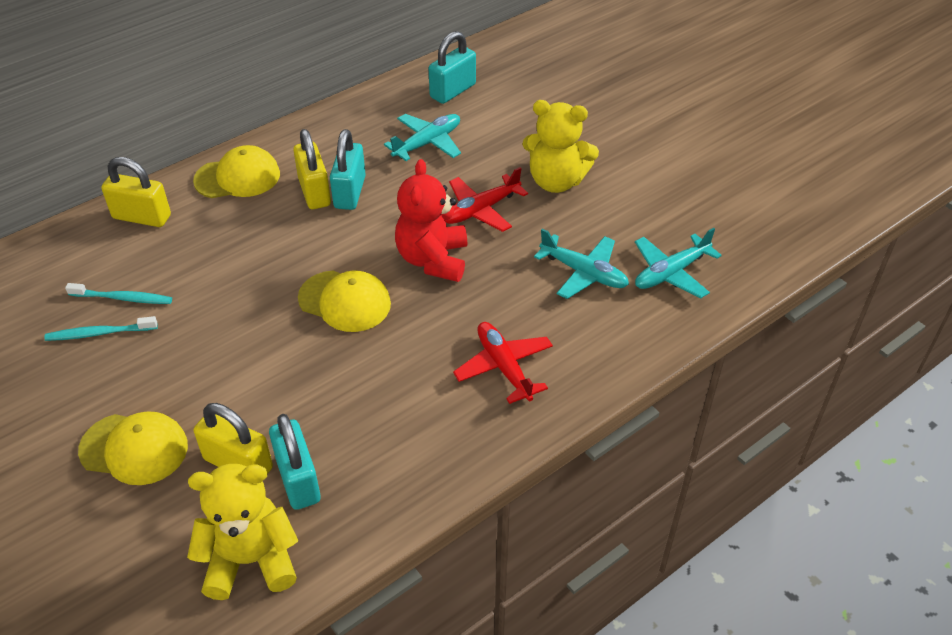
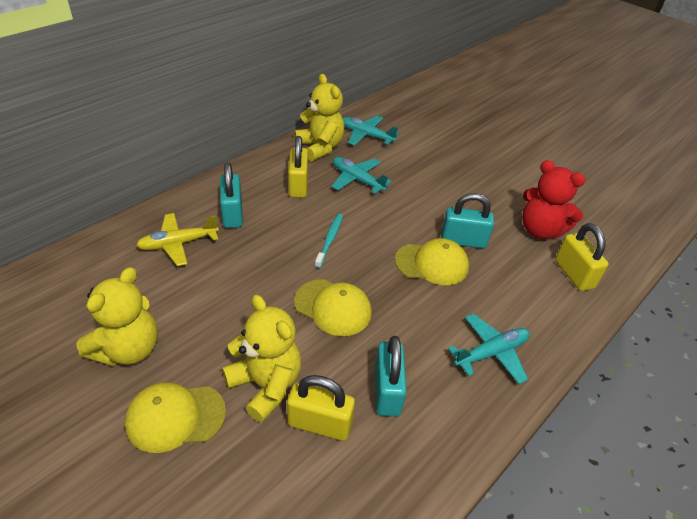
red plane: 2 -> 0
turquoise toothbrush: 2 -> 1
yellow plane: 0 -> 1
yellow teddy bear: 2 -> 3

